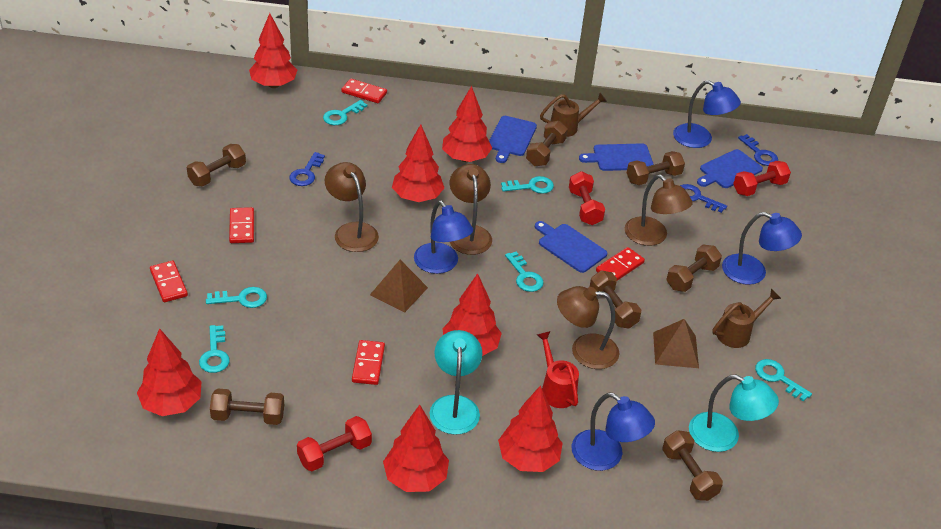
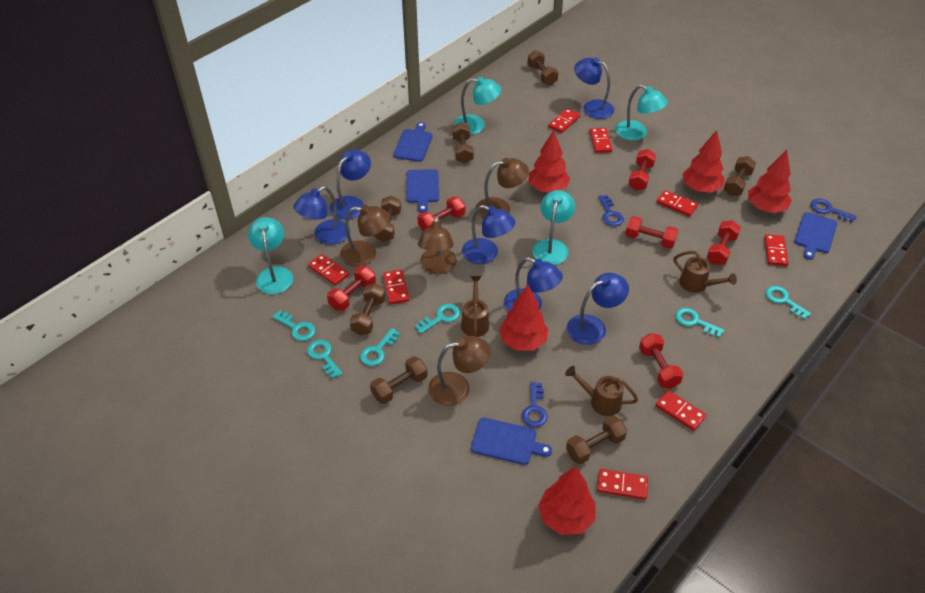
blue lamp: 4 -> 6
brown pyramid: 2 -> 0
brown watering can: 2 -> 3
red domino: 5 -> 8
red dumbbell: 3 -> 6
red tree: 7 -> 5
red watering can: 1 -> 0
turquoise lamp: 2 -> 4

